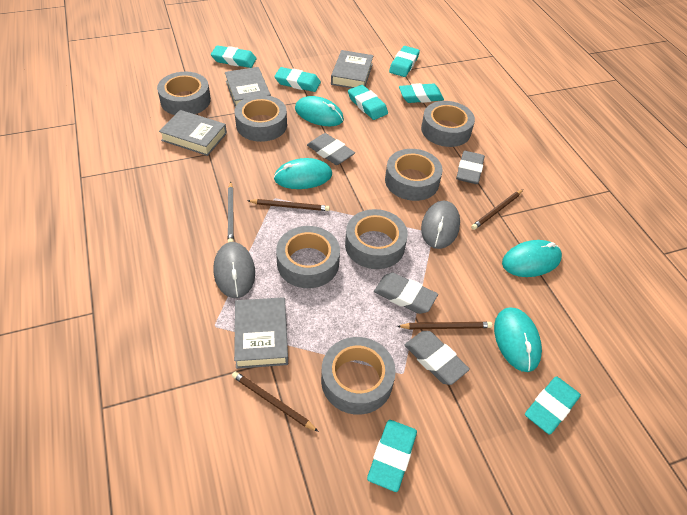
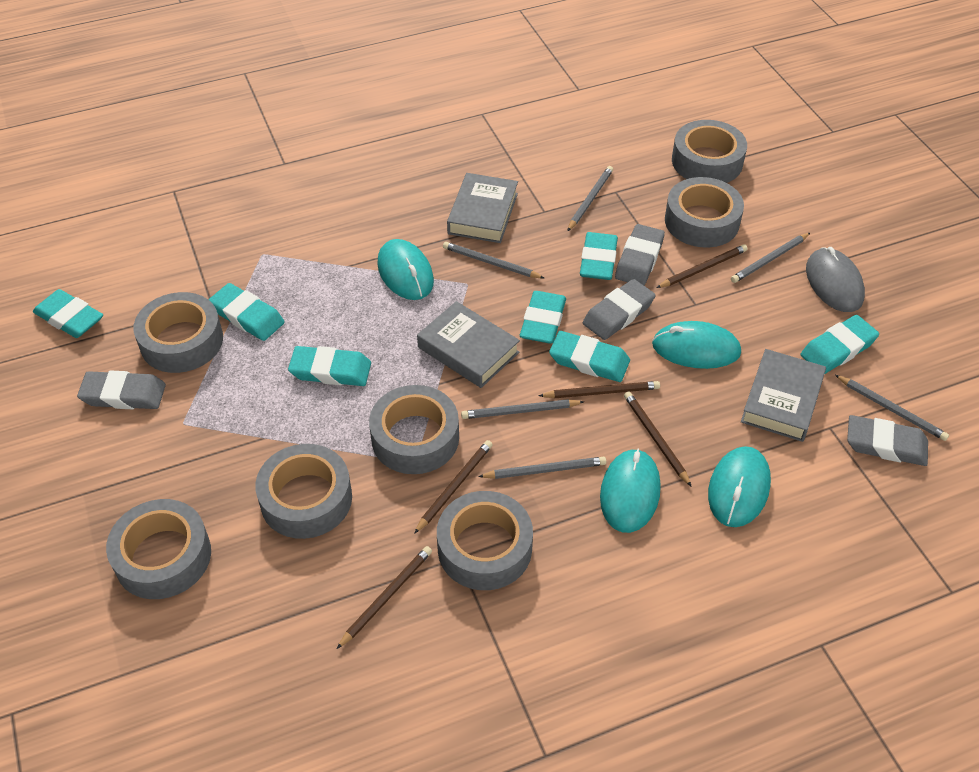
brown pencil: 4 -> 5
grey book: 4 -> 3
grey mouse: 2 -> 1
grey pencil: 1 -> 6

